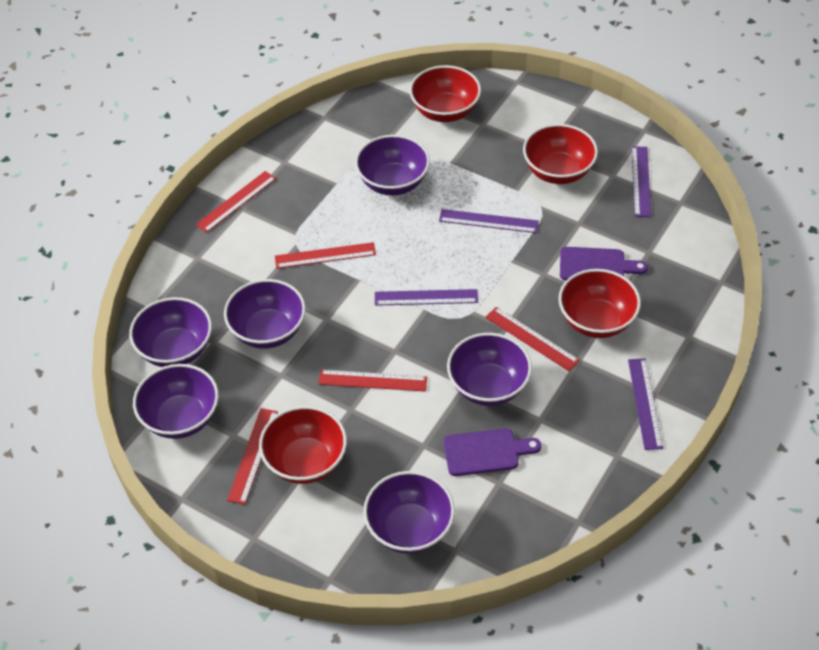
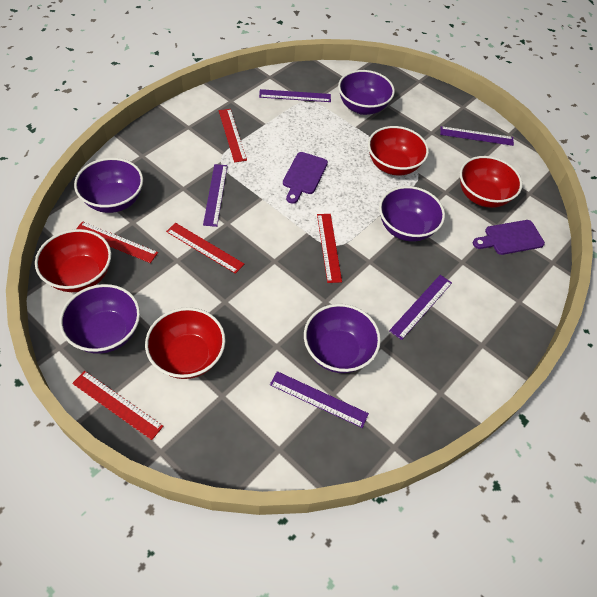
purple bowl: 6 -> 5
purple ruler: 4 -> 5

